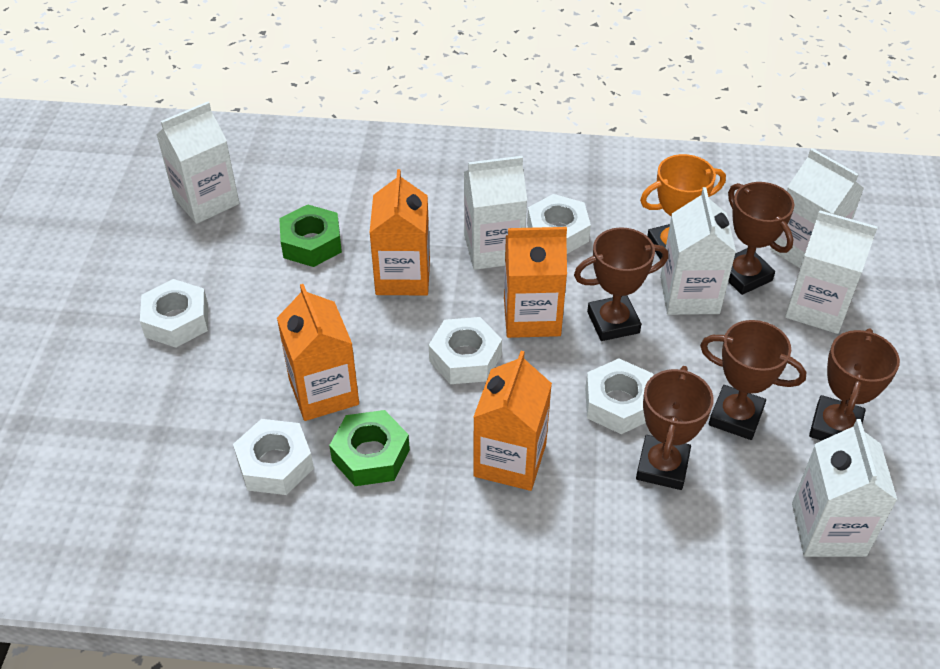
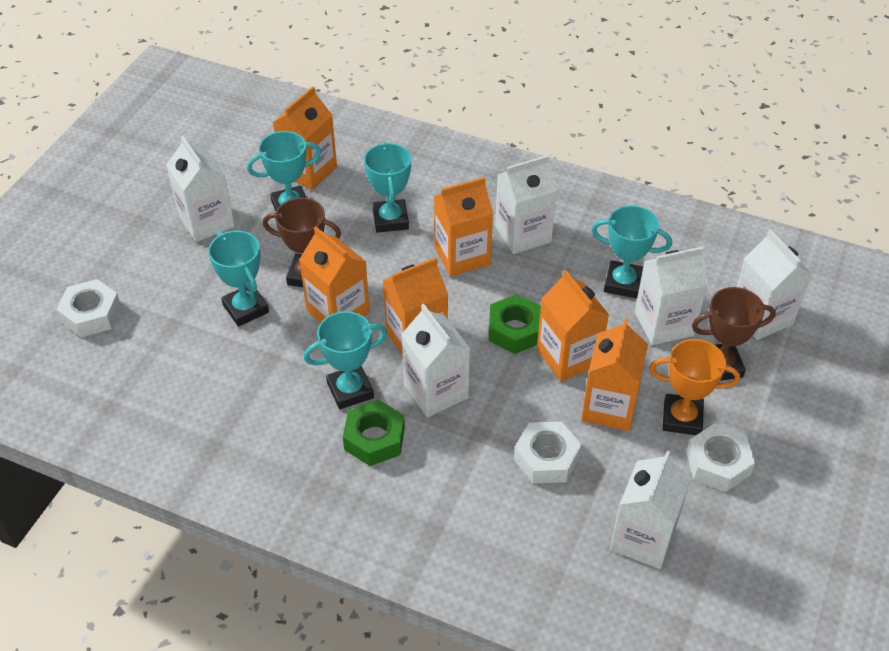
brown trophy: 5 -> 2
orange carton: 4 -> 6
turquoise trophy: 0 -> 5
white nut: 5 -> 3

